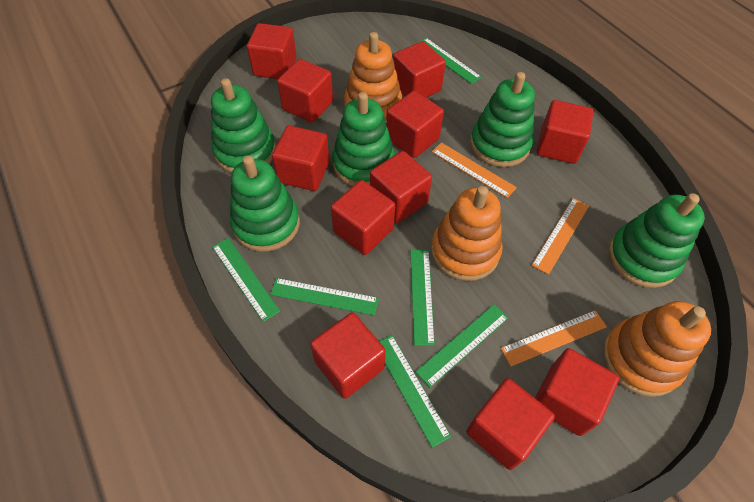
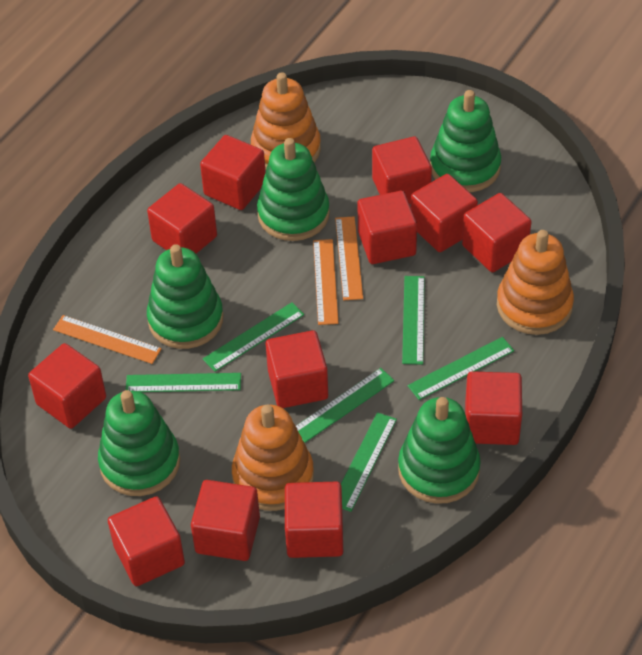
red cube: 11 -> 12

